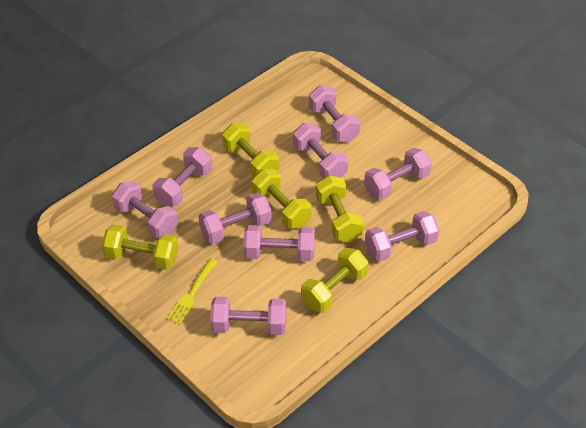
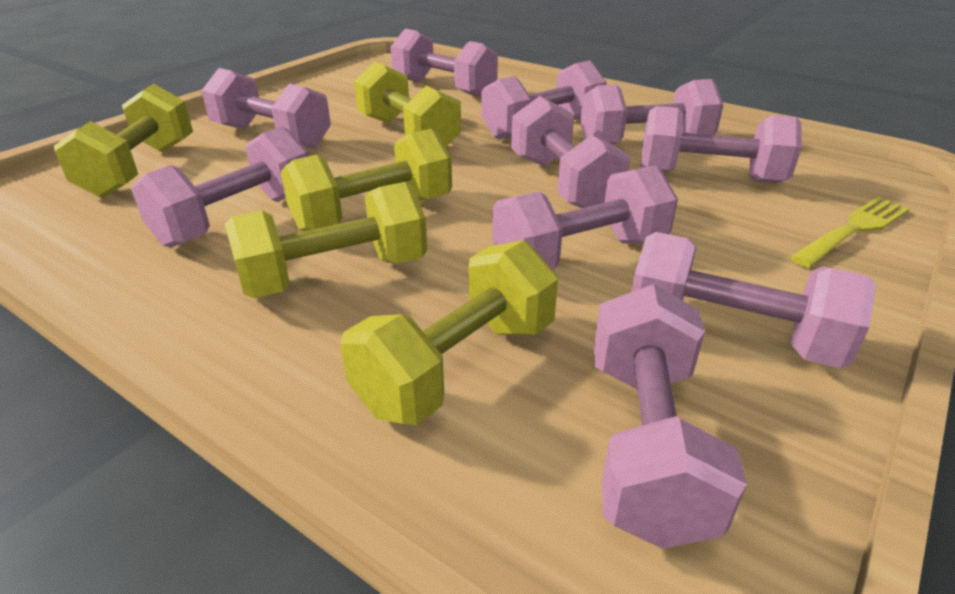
pink dumbbell: 9 -> 10

